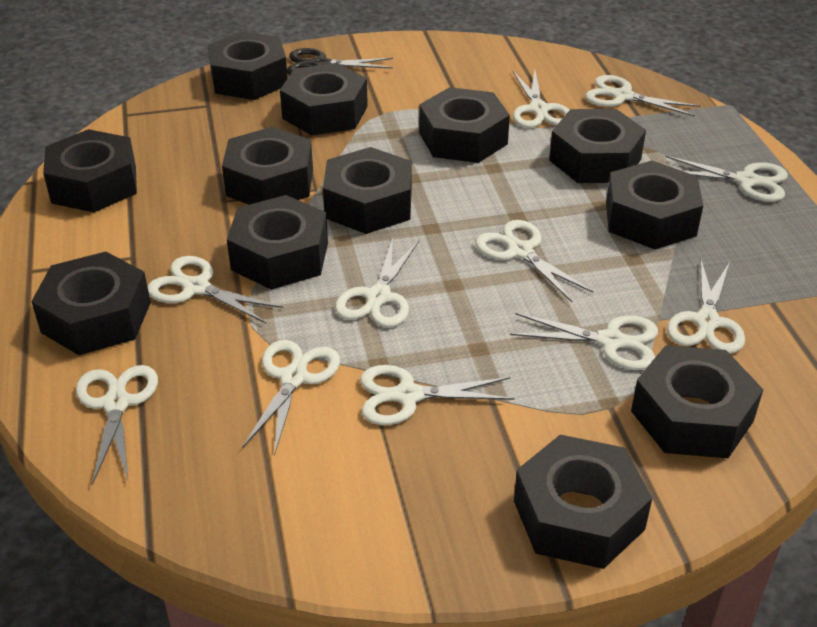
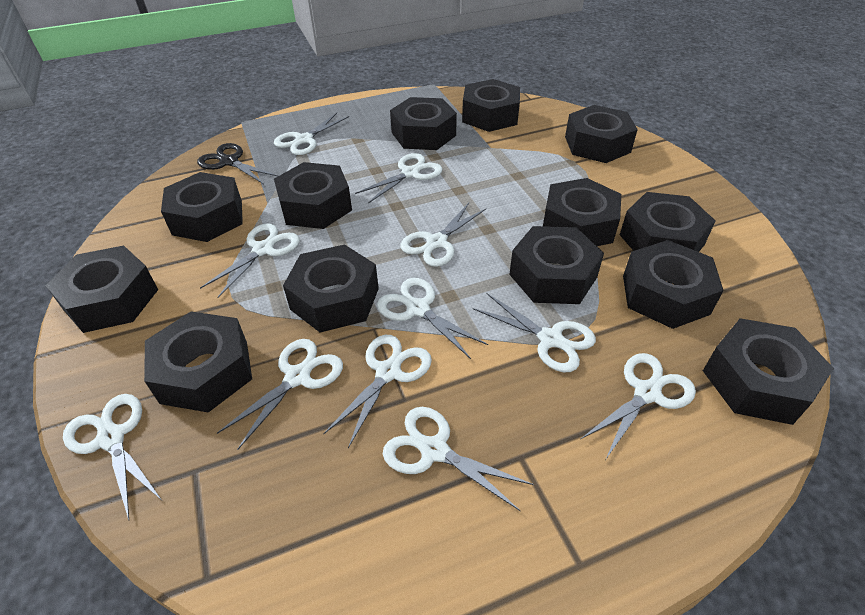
black nut: 12 -> 13

